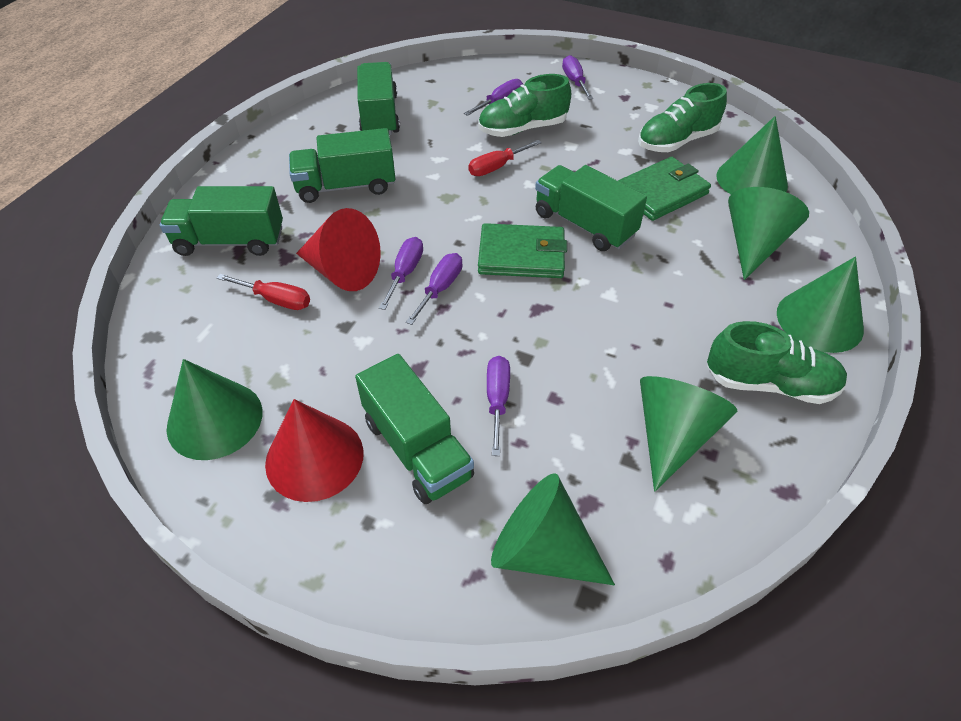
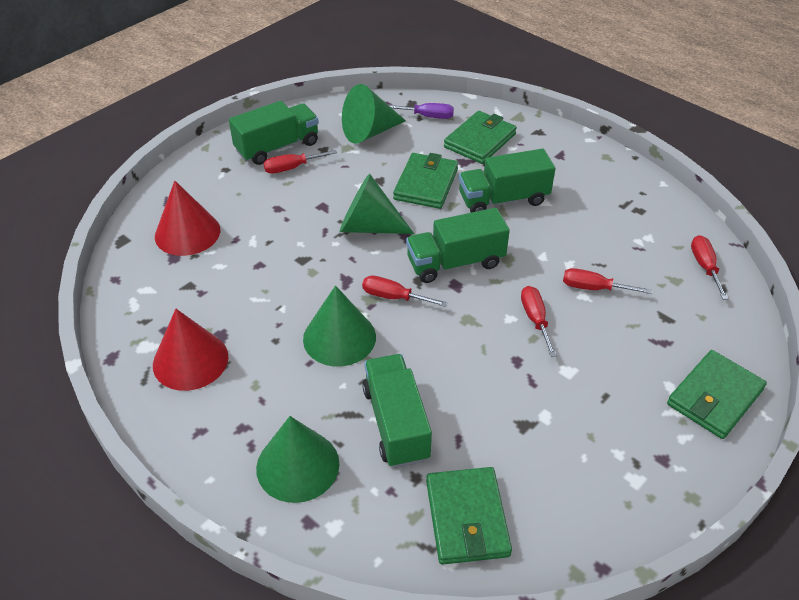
green cone: 6 -> 4
green shoe: 3 -> 0
green truck: 5 -> 4
green wallet: 2 -> 4
purple screwdriver: 5 -> 1
red screwdriver: 2 -> 5

